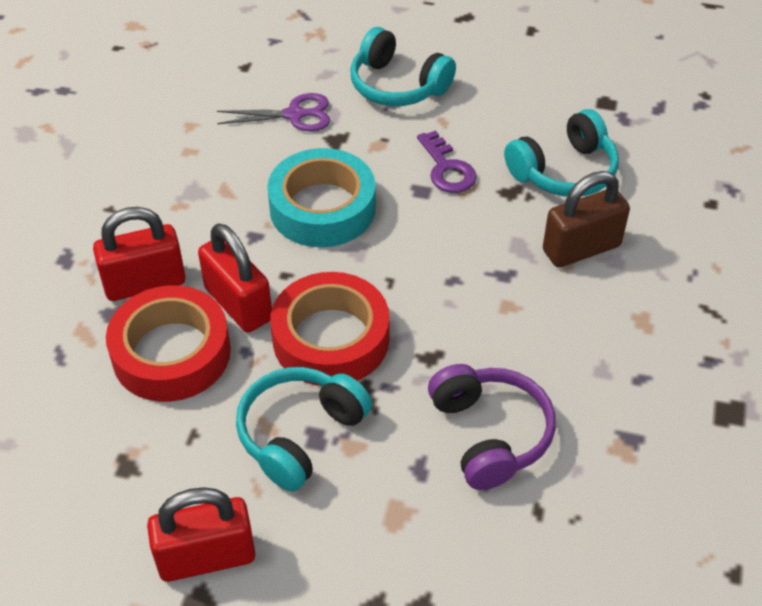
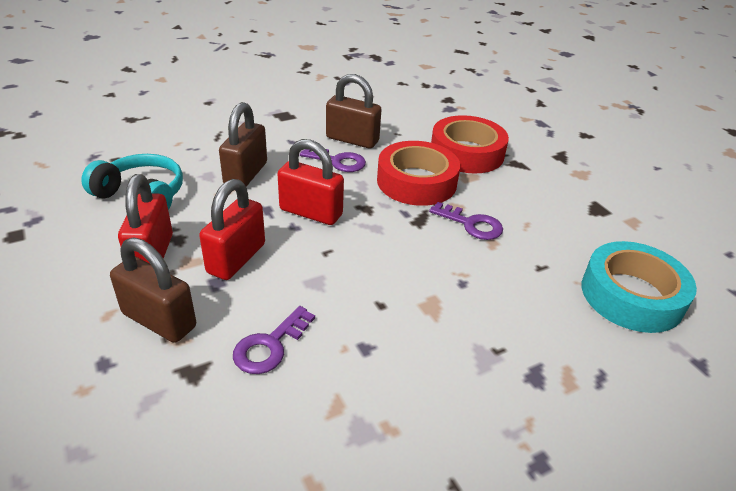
brown padlock: 1 -> 3
purple headphones: 1 -> 0
purple key: 1 -> 3
purple scissors: 1 -> 0
turquoise headphones: 3 -> 1

